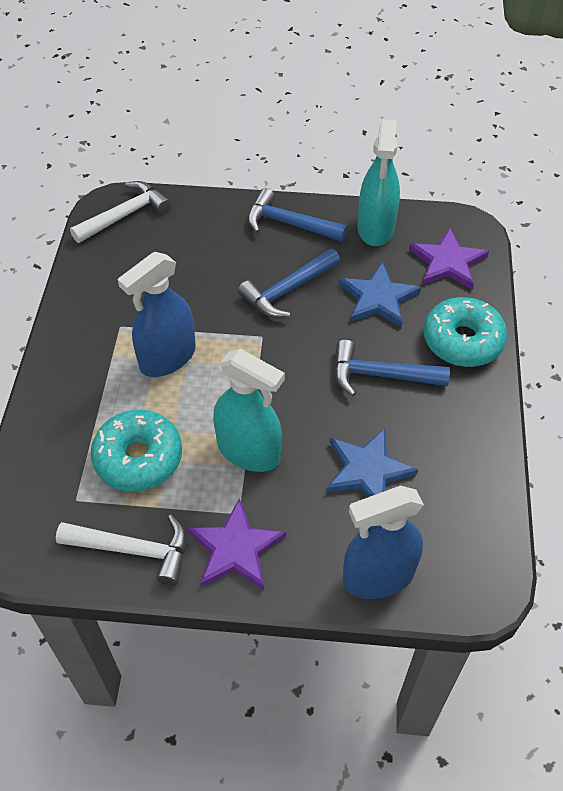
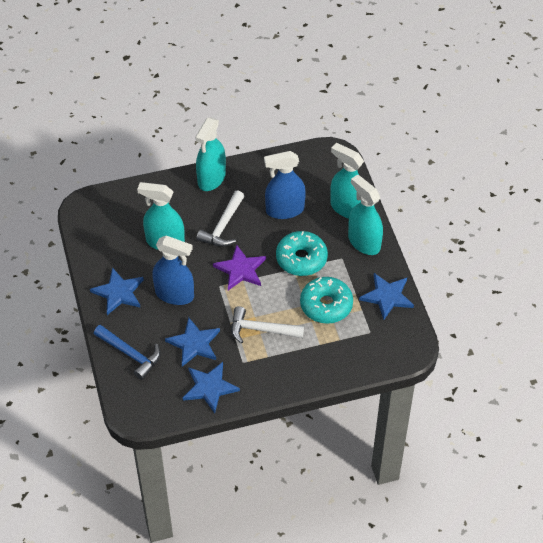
blue hammer: 3 -> 1
blue star: 2 -> 4
purple star: 2 -> 1
turquoise spray bottle: 2 -> 4

